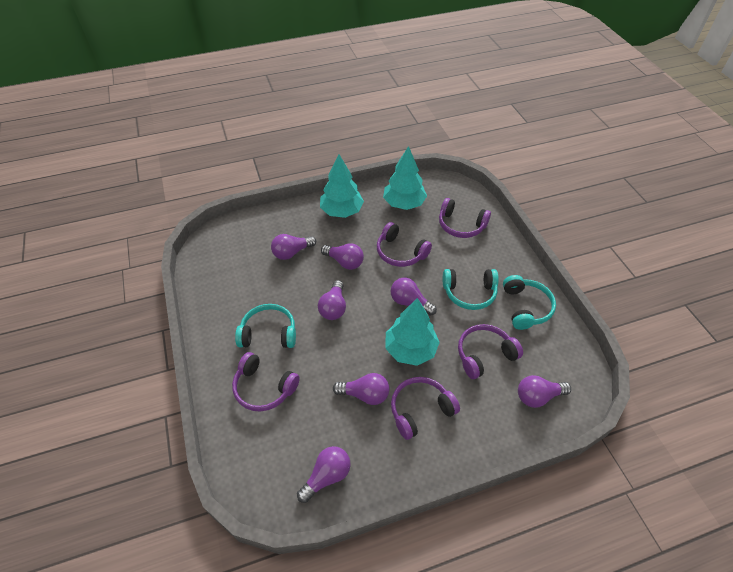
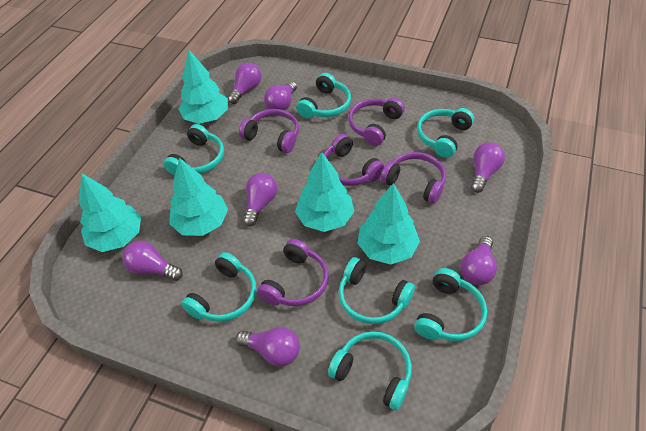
turquoise headphones: 3 -> 7
turquoise tree: 3 -> 5

